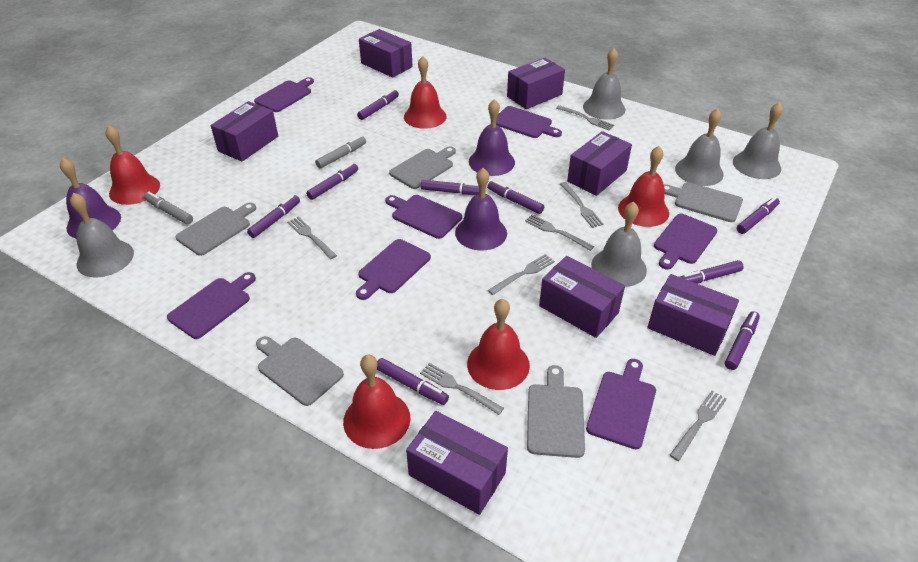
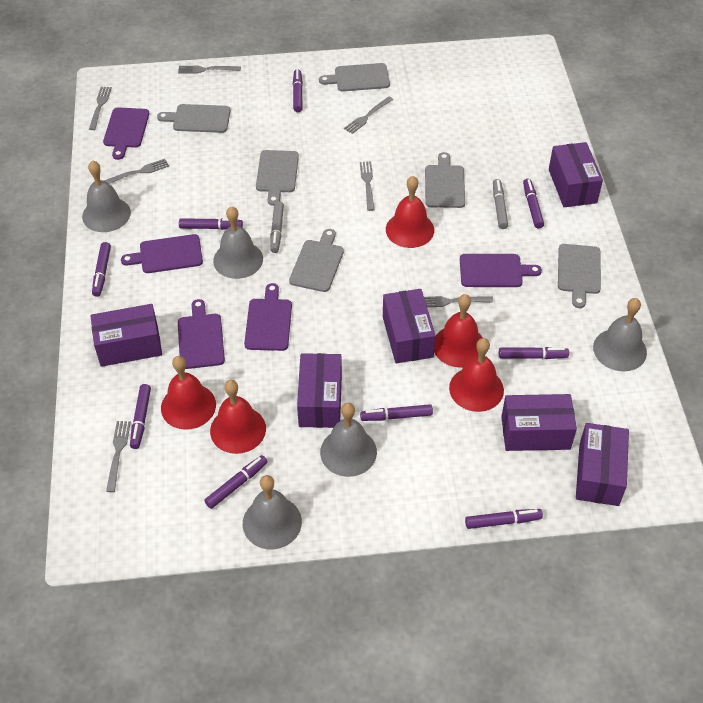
grey cutting board: 5 -> 6
purple bell: 3 -> 0
purple box: 7 -> 6
purple cutting board: 7 -> 5

